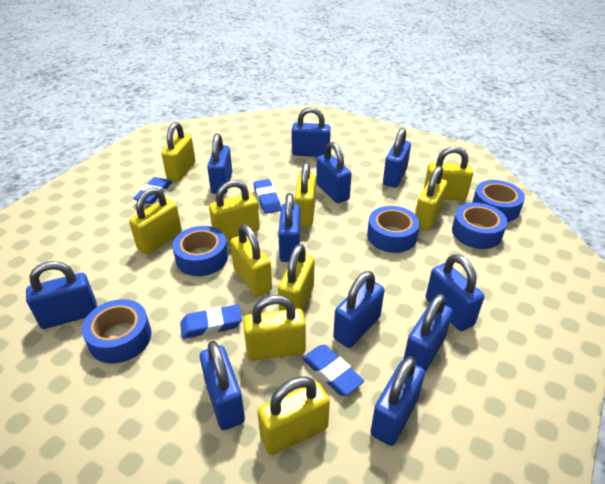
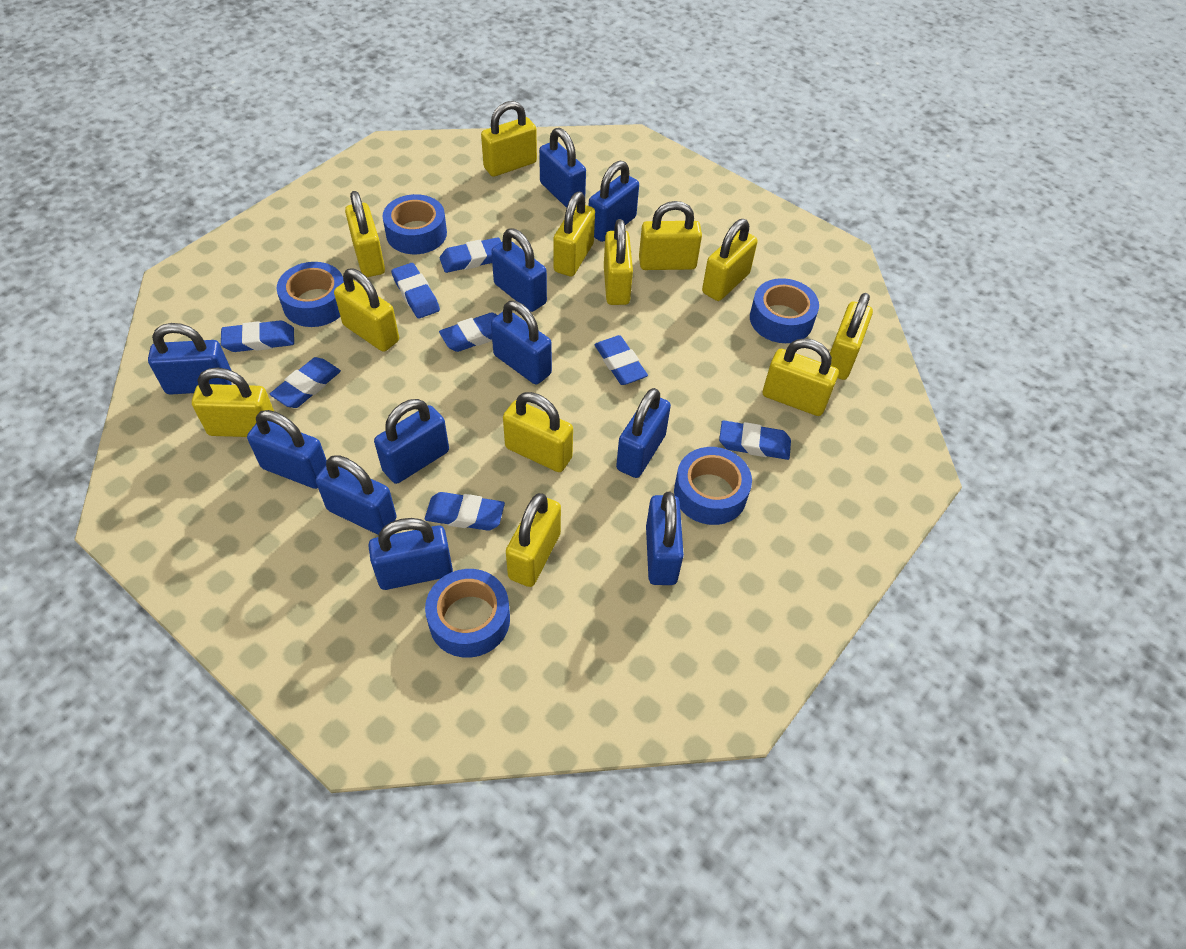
blue eraser: 4 -> 8
yellow padlock: 10 -> 12

